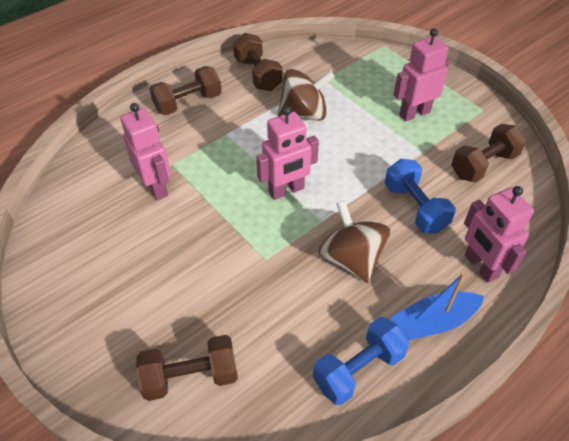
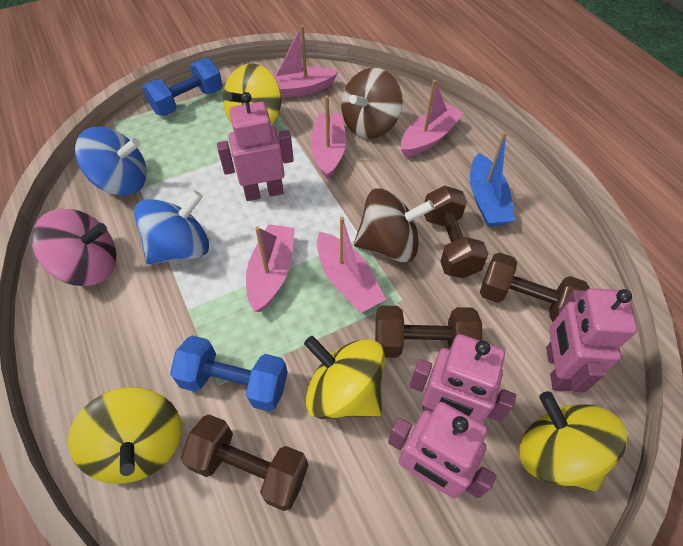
blue spinning top: 0 -> 2
pink boat: 0 -> 5
pink spinning top: 0 -> 1
yellow spinning top: 0 -> 4

